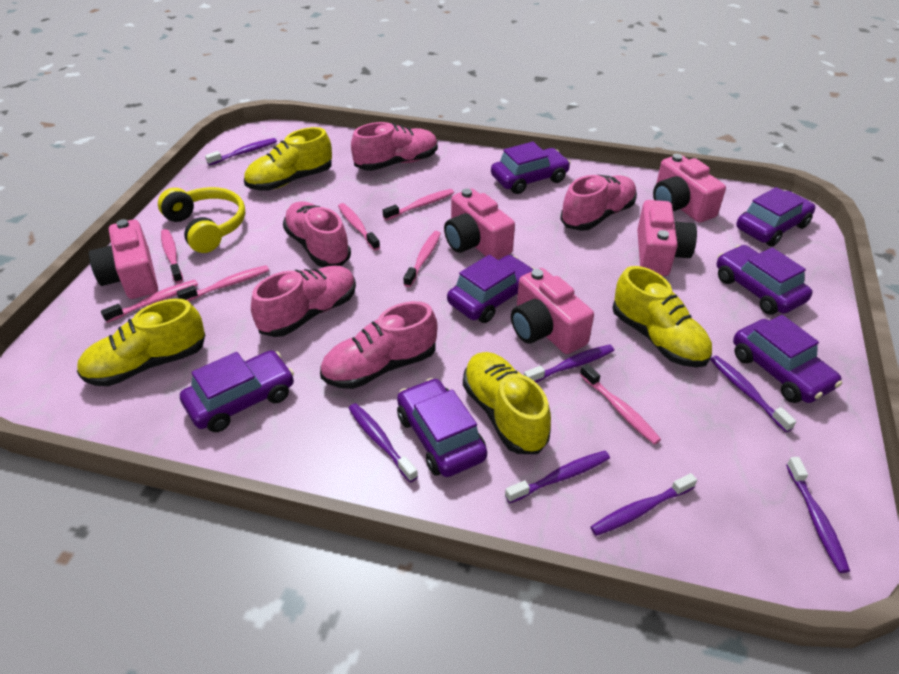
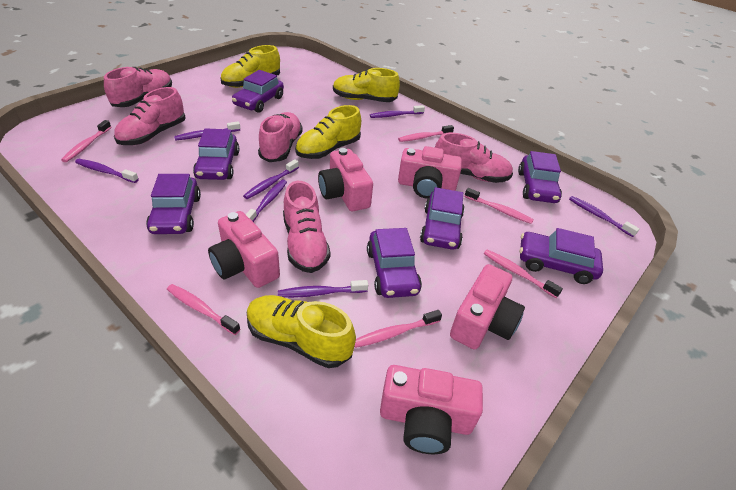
pink toothbrush: 7 -> 6
yellow headphones: 1 -> 0

